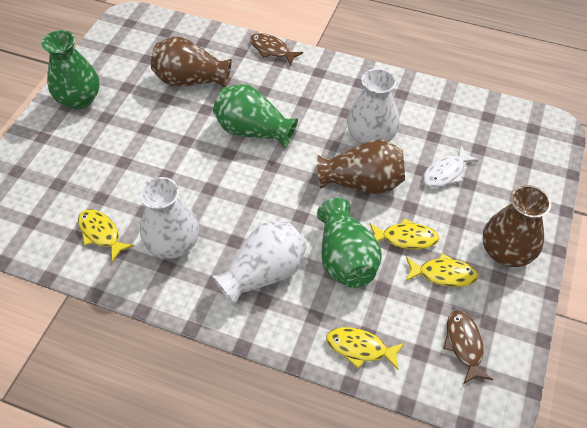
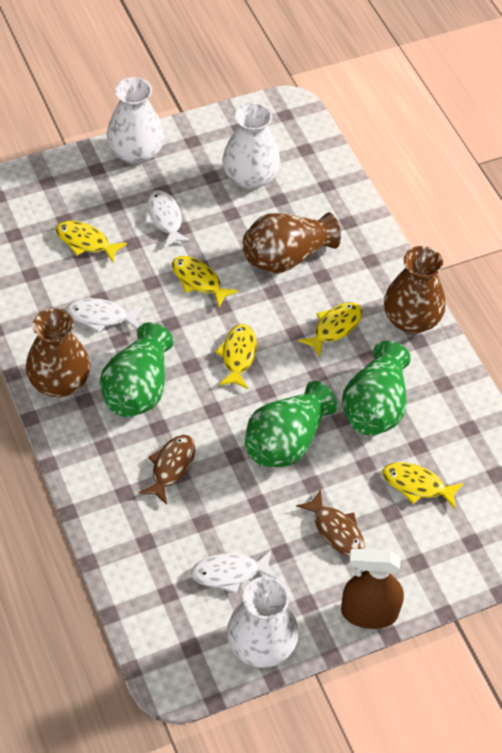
brown spray bottle: 0 -> 1
white fish: 1 -> 3
yellow fish: 4 -> 5

